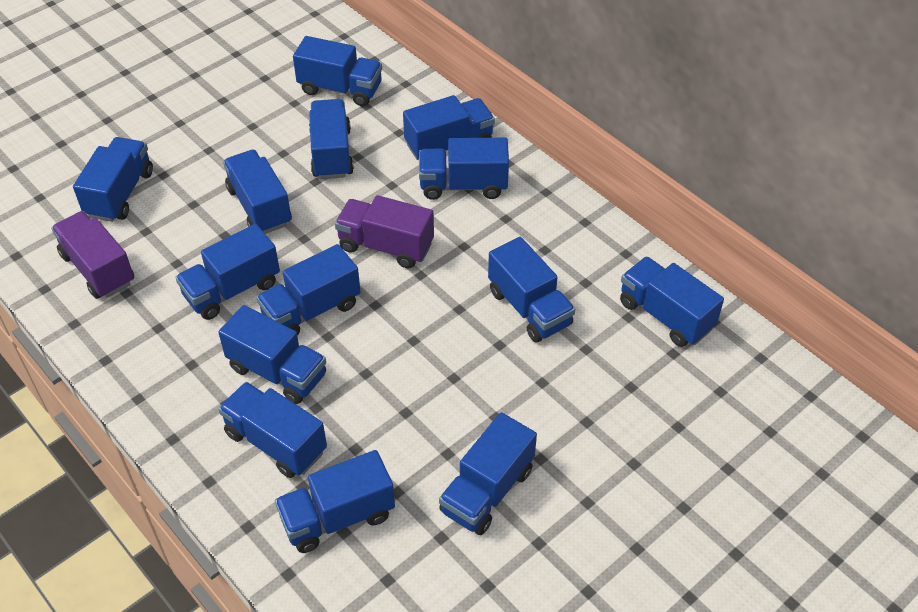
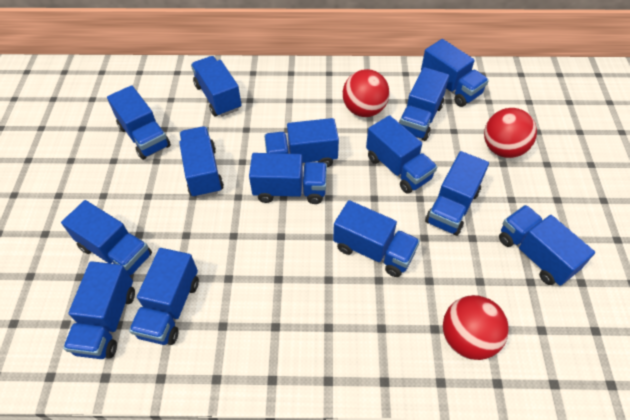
purple truck: 2 -> 0
red ball: 0 -> 3

